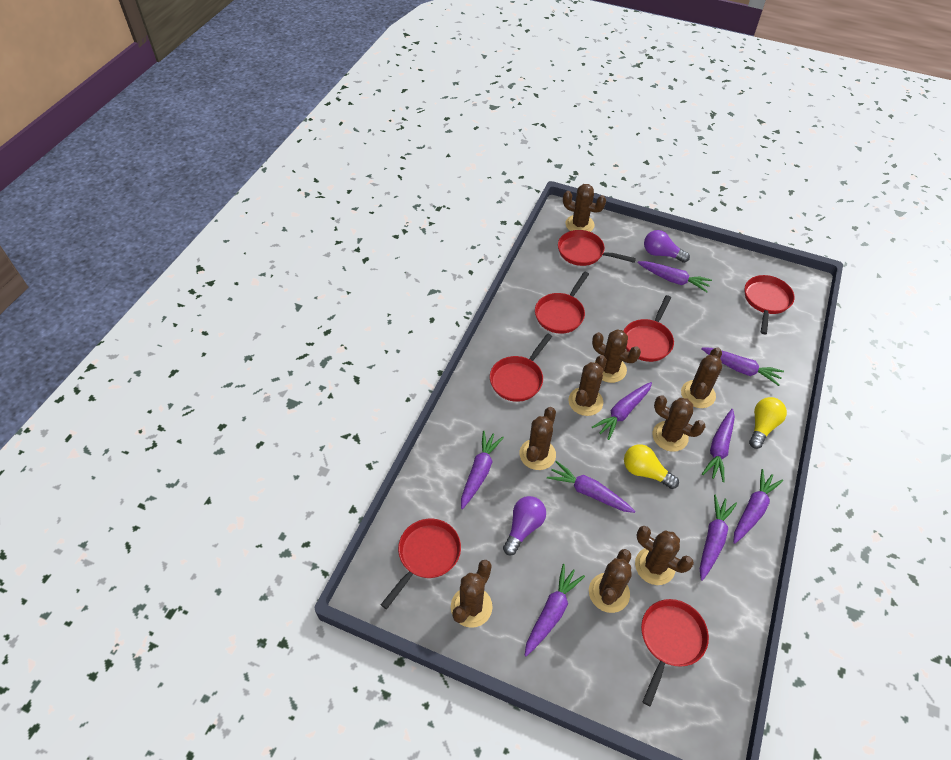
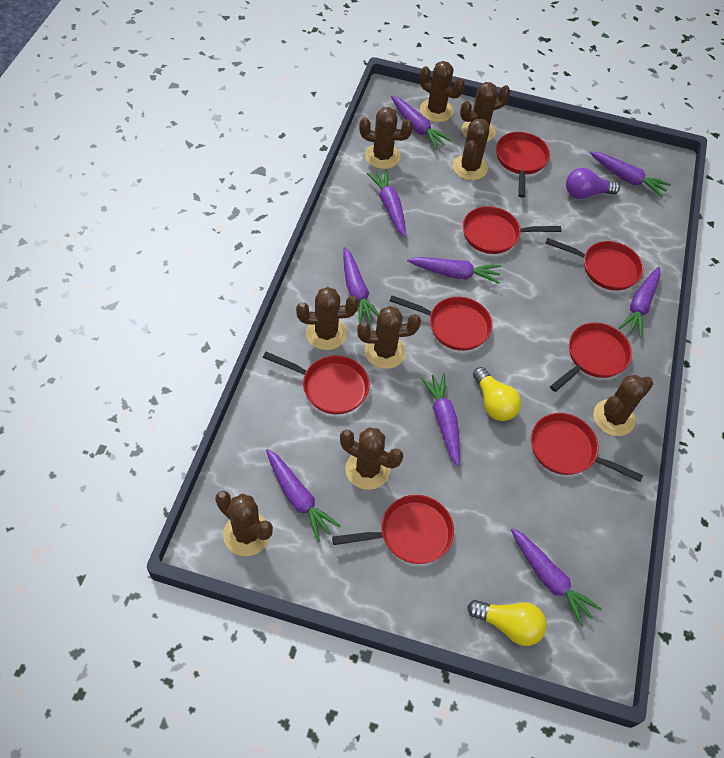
purple light bulb: 2 -> 1
red pan: 7 -> 8

